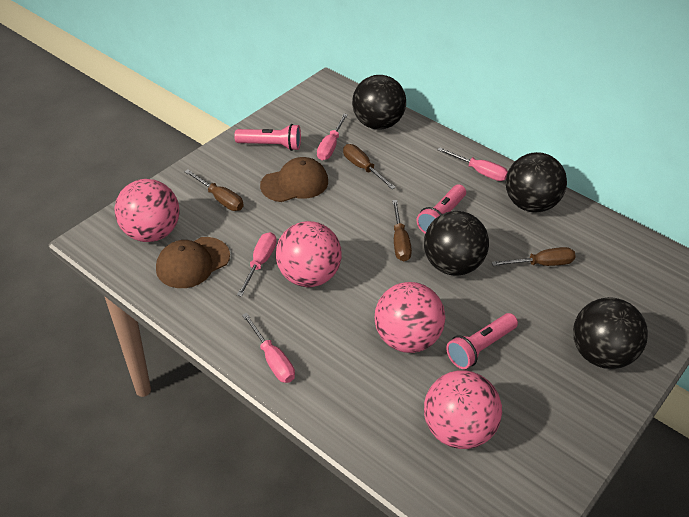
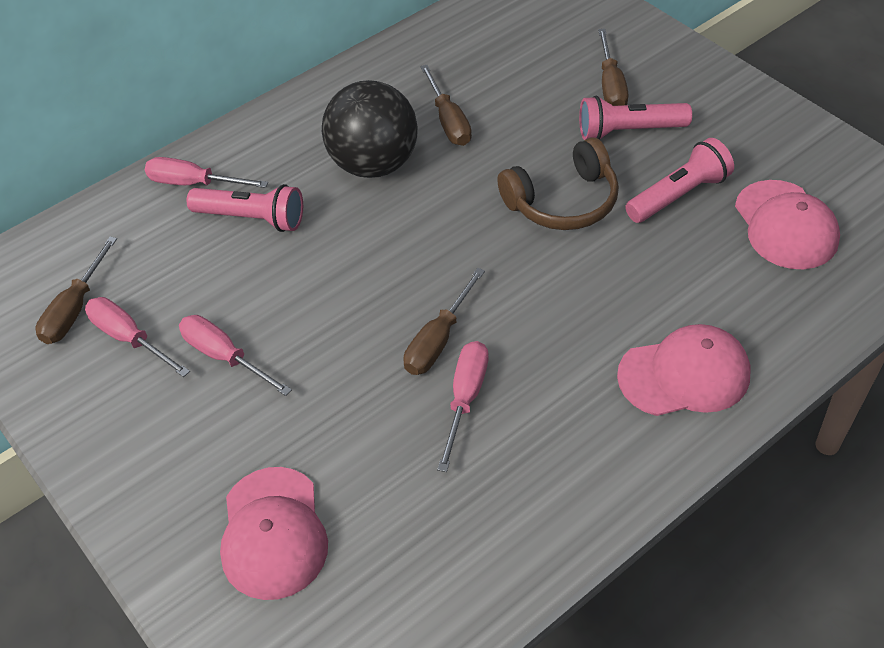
black ball: 4 -> 1
brown cap: 2 -> 0
brown headphones: 0 -> 1
pink ball: 4 -> 0
pink cap: 0 -> 3

